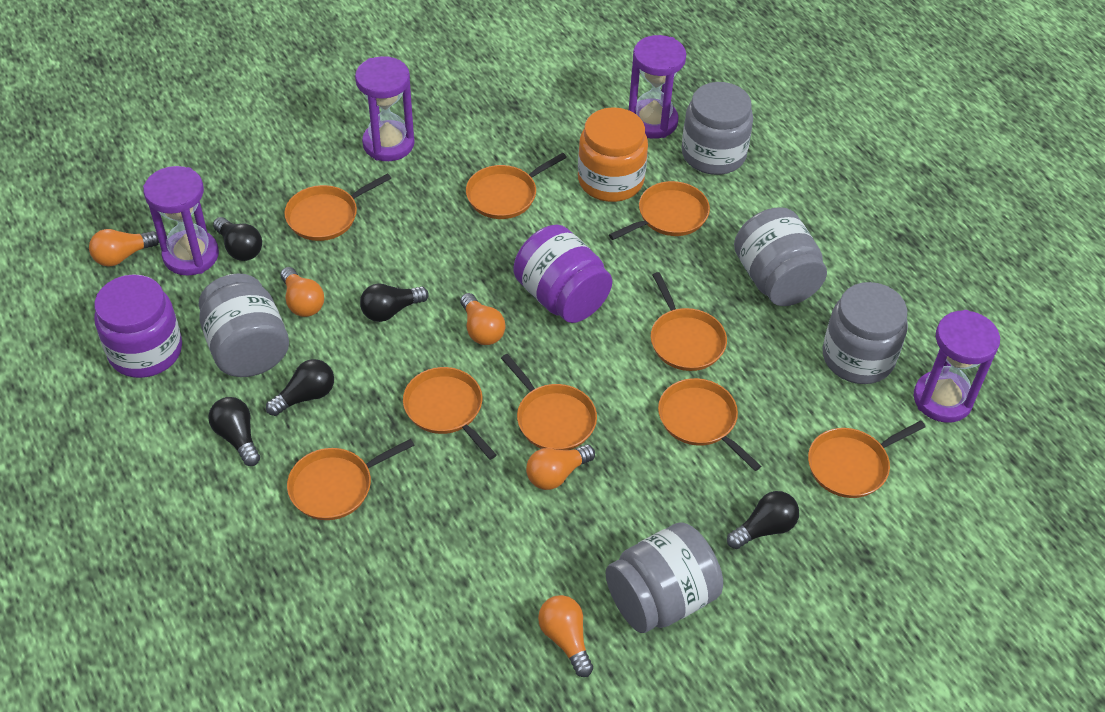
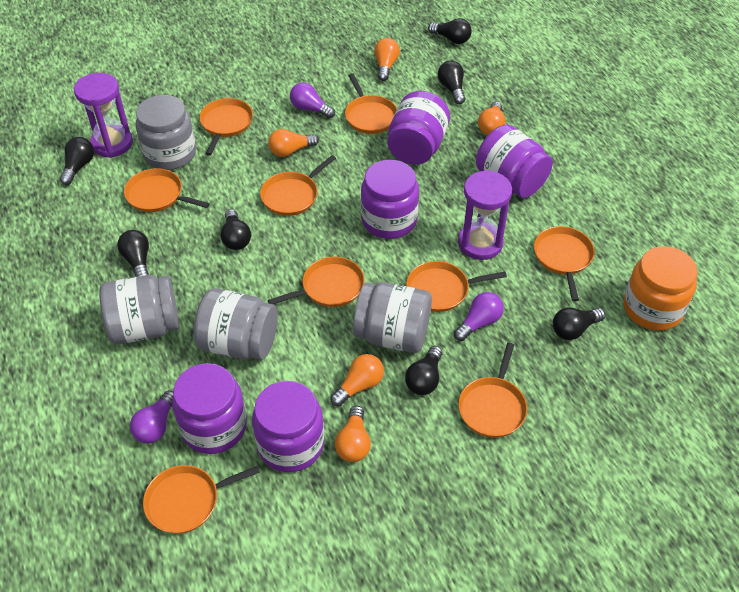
black light bulb: 5 -> 7
grey jar: 5 -> 4
purple hourglass: 4 -> 2
purple jar: 2 -> 5
purple light bulb: 0 -> 3

